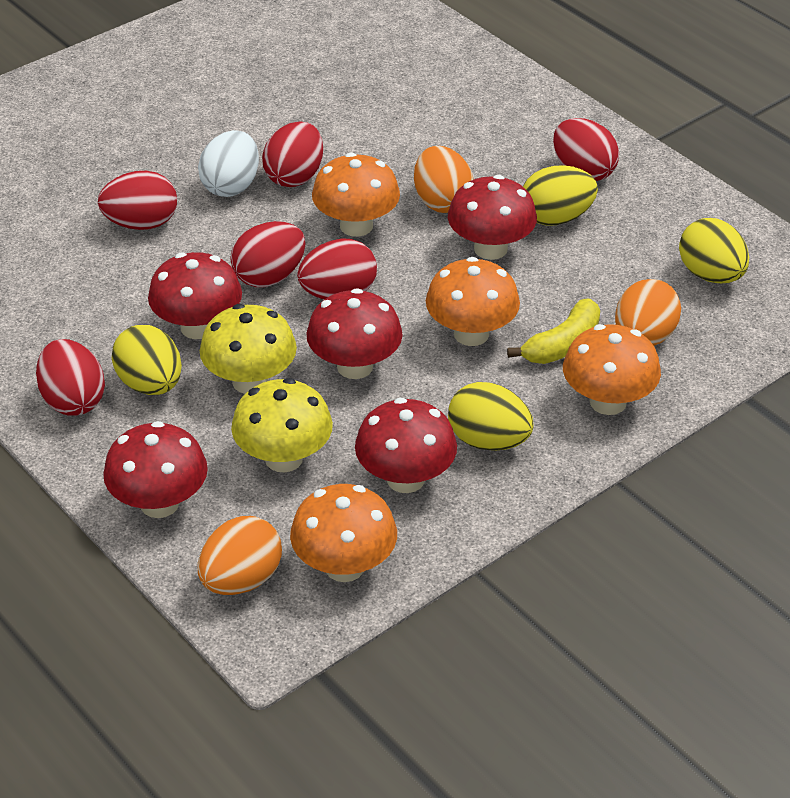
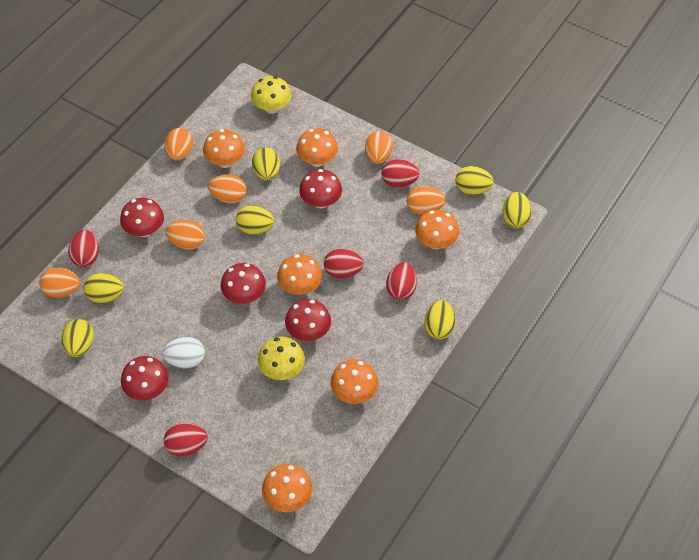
orange egg: 3 -> 6
orange mushroom: 4 -> 6
red egg: 6 -> 5
yellow banana: 1 -> 0
yellow egg: 4 -> 7

